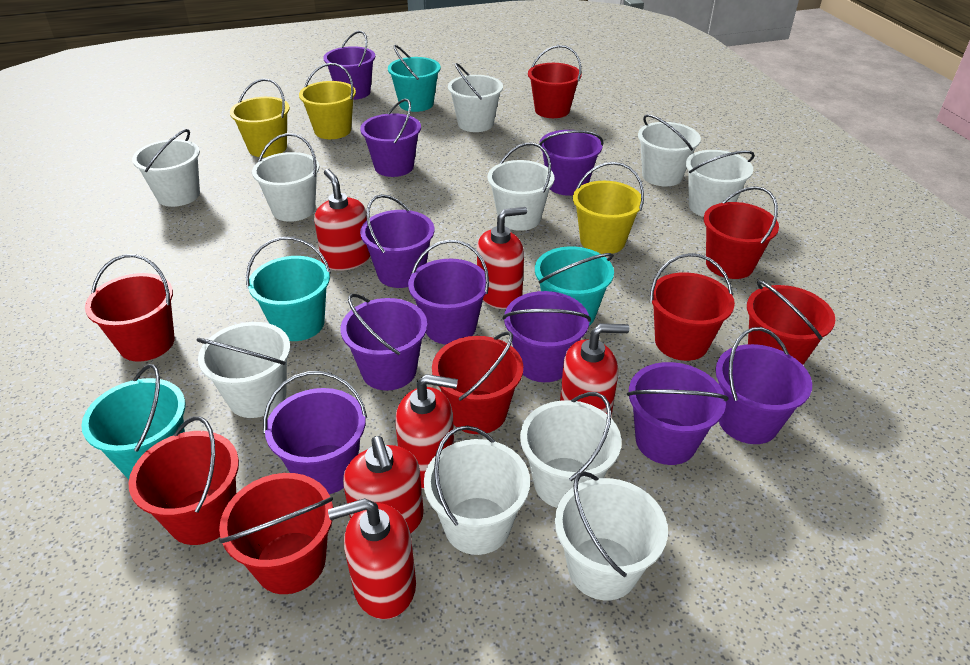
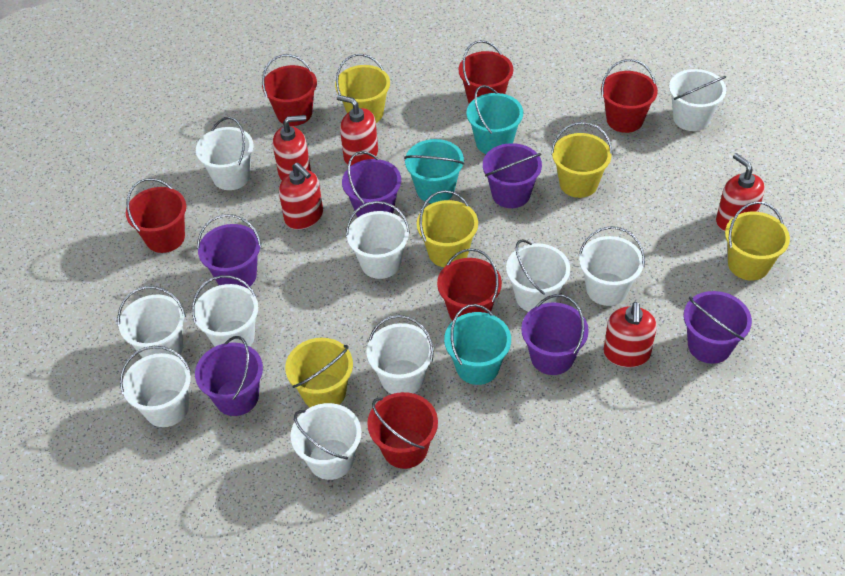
purple bucket: 10 -> 6
red bucket: 8 -> 6
red soap dispenser: 6 -> 5
turquoise bucket: 4 -> 3
yellow bucket: 3 -> 5

